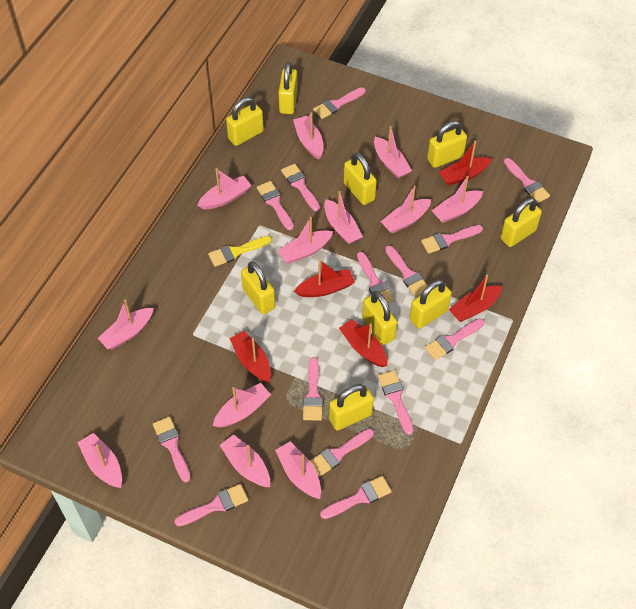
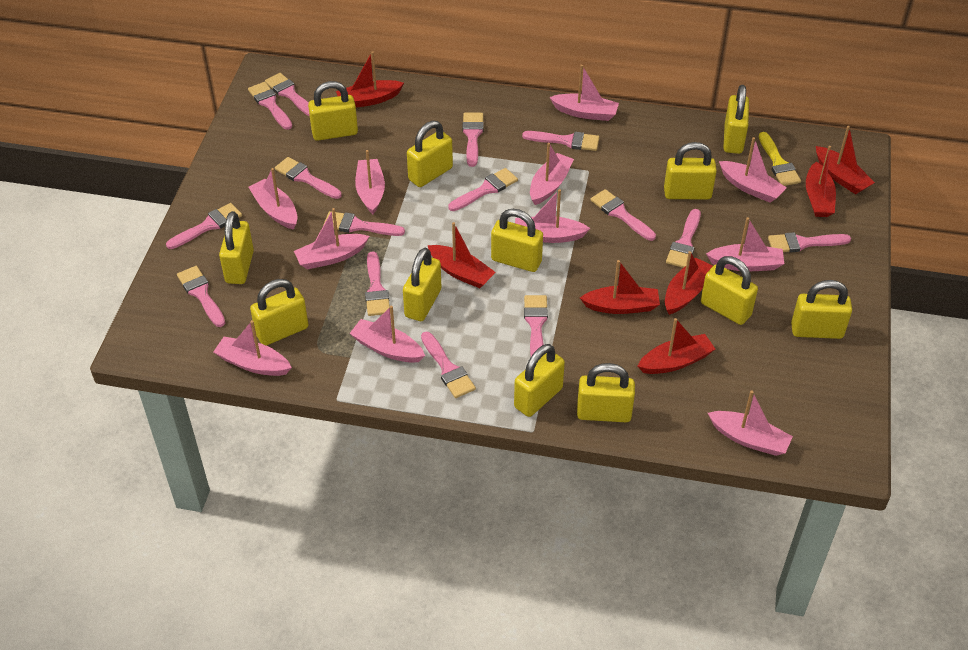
pink boat: 12 -> 11
pink brush: 14 -> 15
red boat: 5 -> 7
yellow padlock: 9 -> 12

